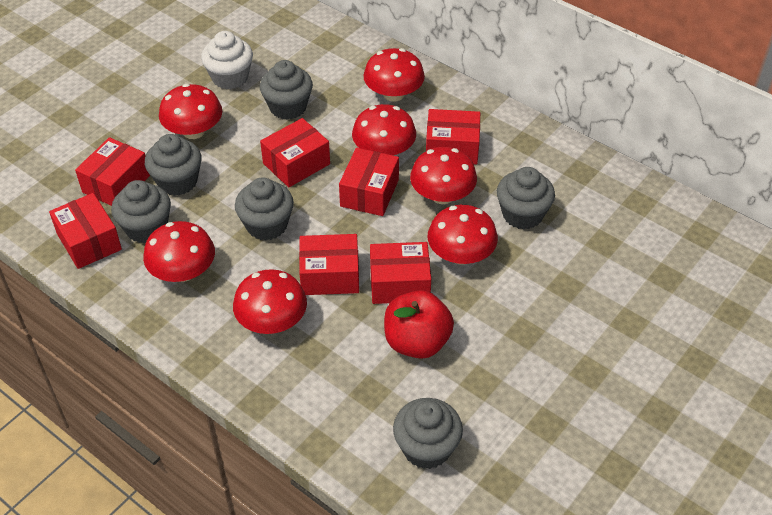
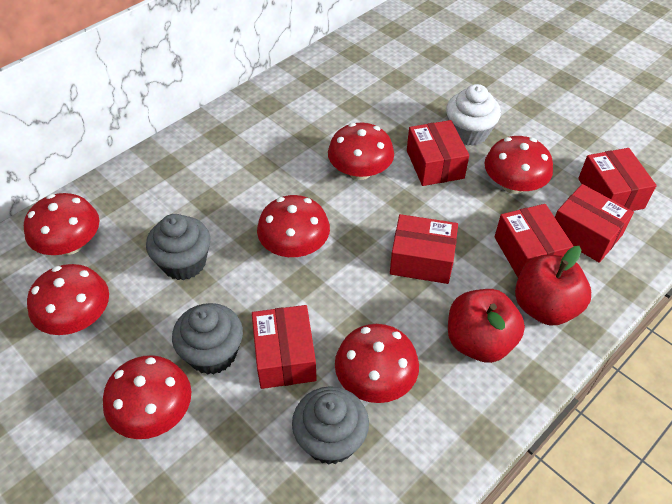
grey cupcake: 6 -> 3
red apple: 1 -> 2
red box: 7 -> 6

